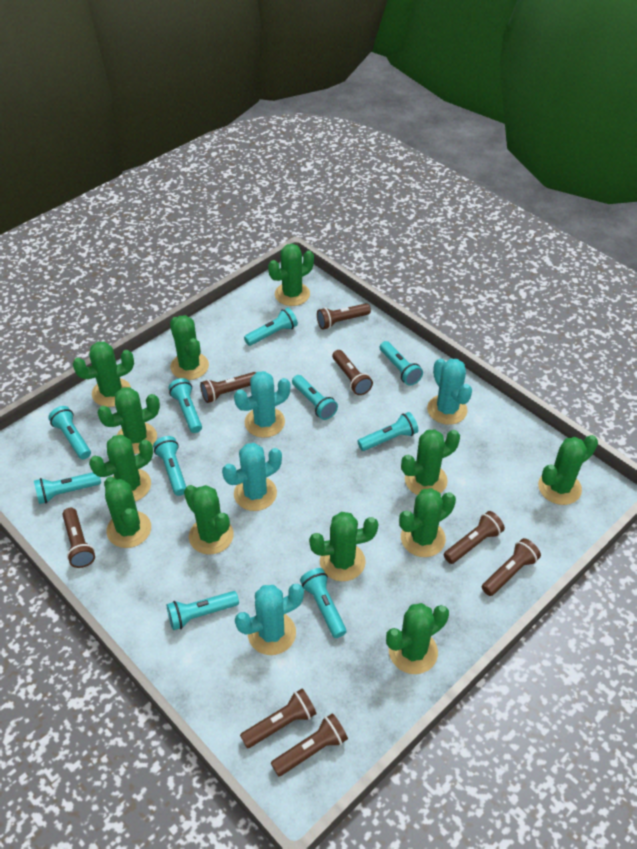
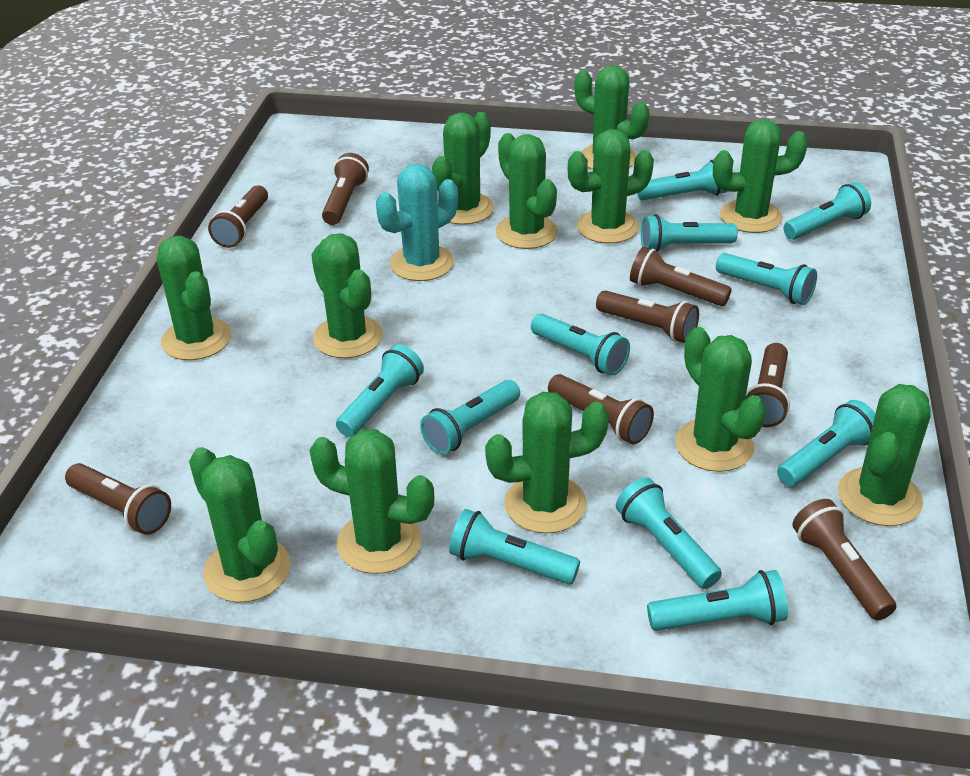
turquoise cactus: 4 -> 1
turquoise flashlight: 10 -> 11

